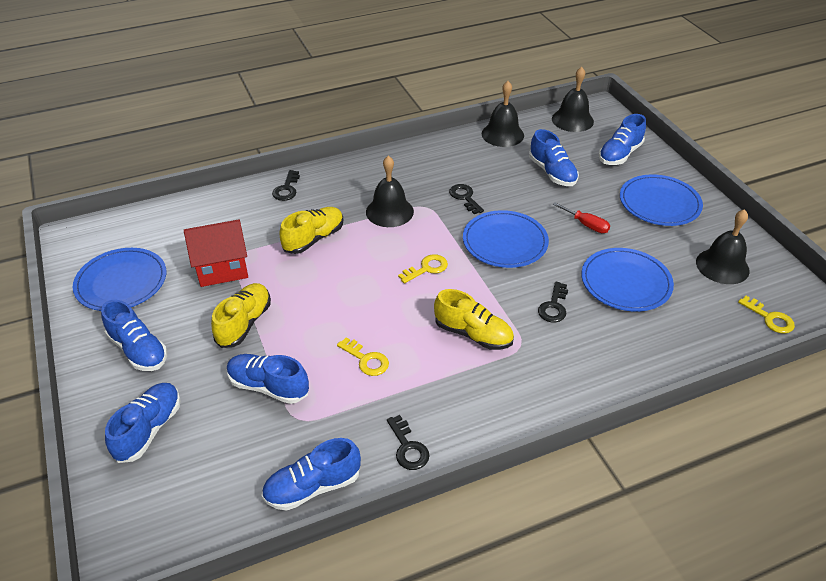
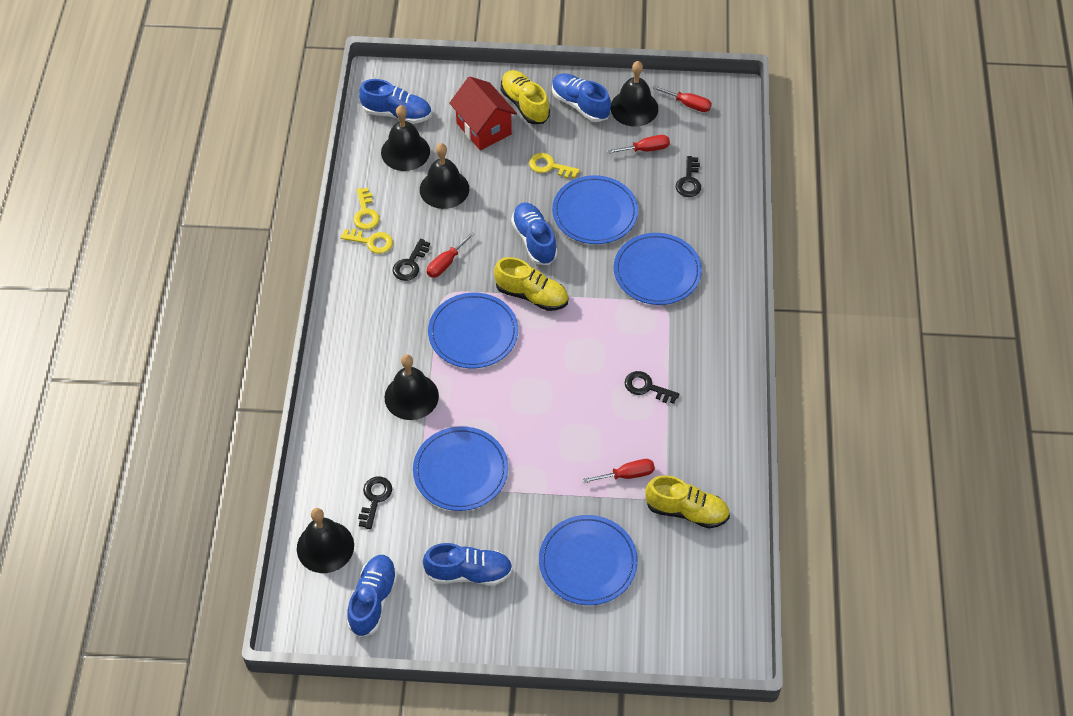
black bell: 4 -> 5
blue plate: 4 -> 5
blue shoe: 6 -> 5
red screwdriver: 1 -> 4

